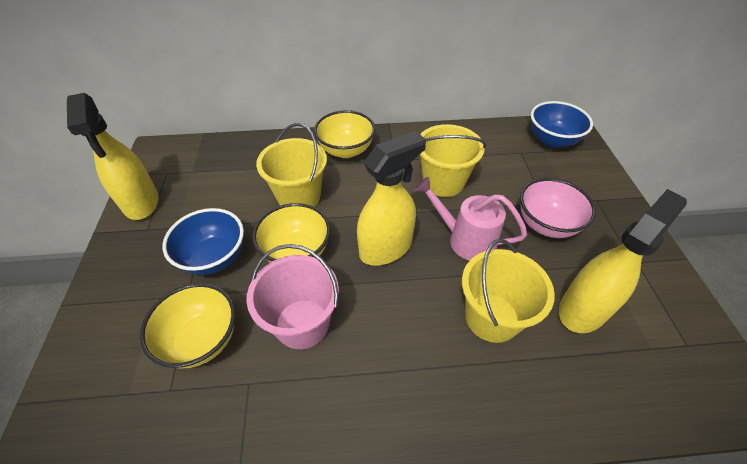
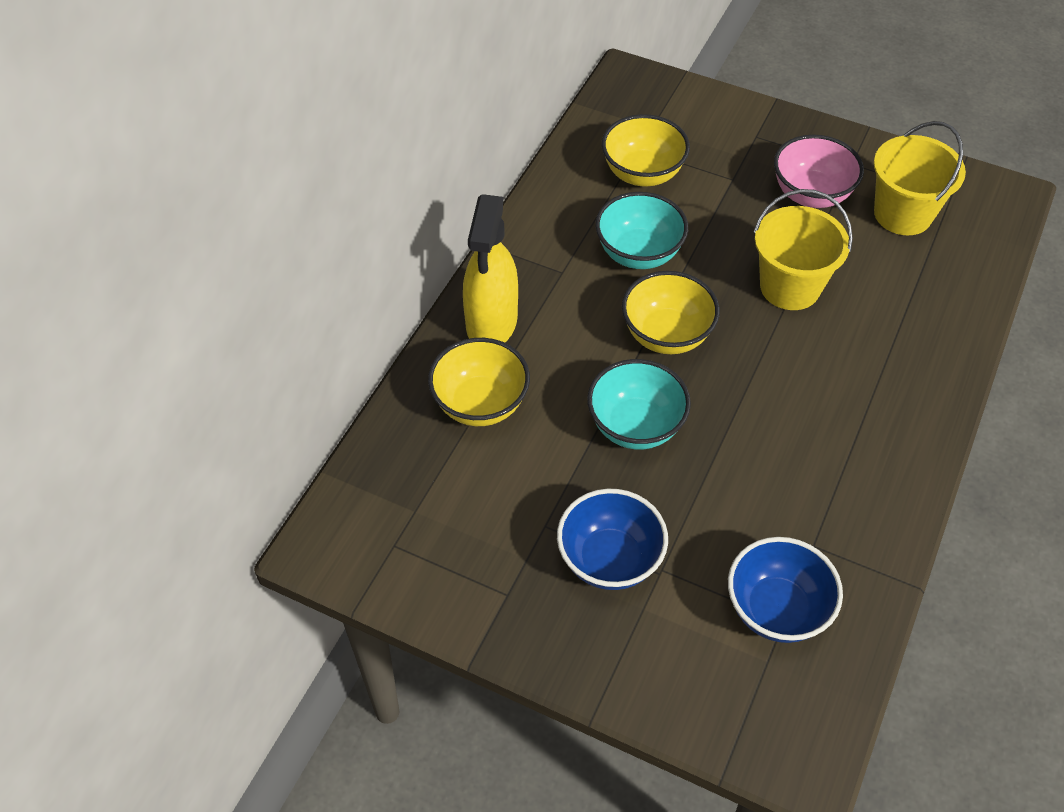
pink bucket: 1 -> 0
pink watering can: 1 -> 0
turquoise bowl: 0 -> 2
yellow bucket: 3 -> 2
yellow spray bottle: 3 -> 1

